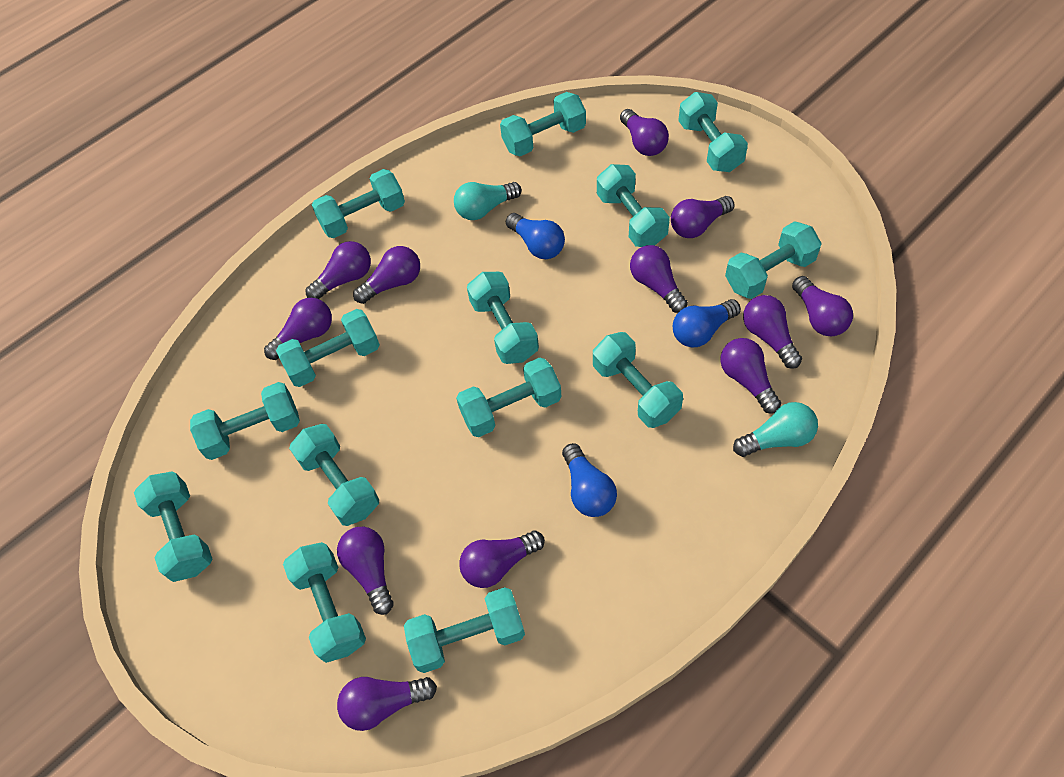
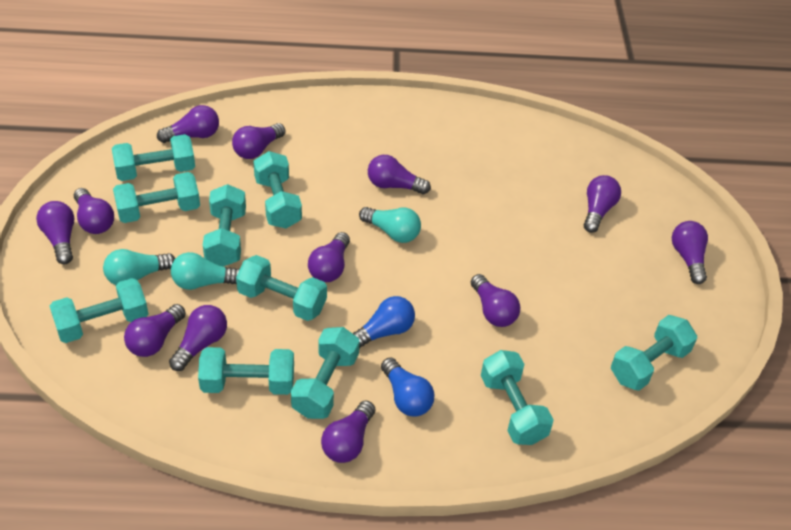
blue light bulb: 3 -> 2
turquoise dumbbell: 14 -> 10
turquoise light bulb: 2 -> 3

